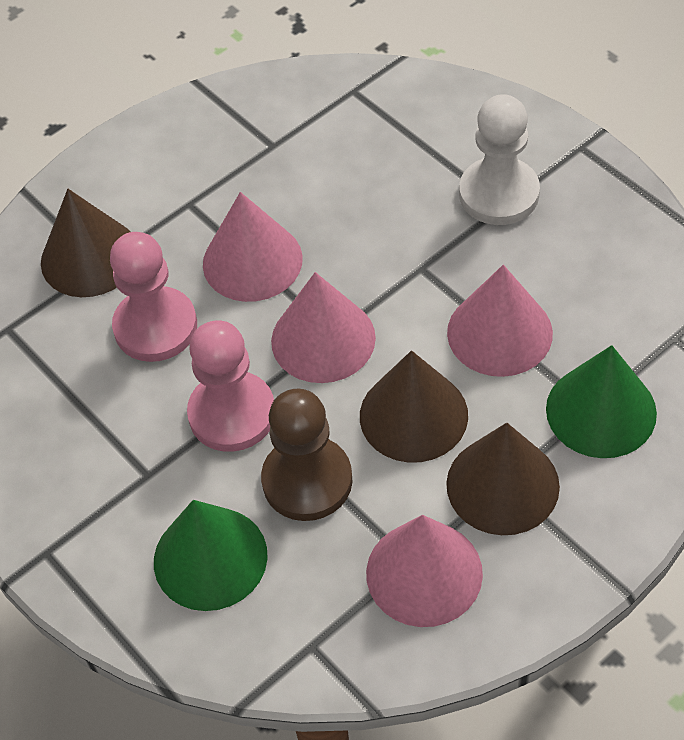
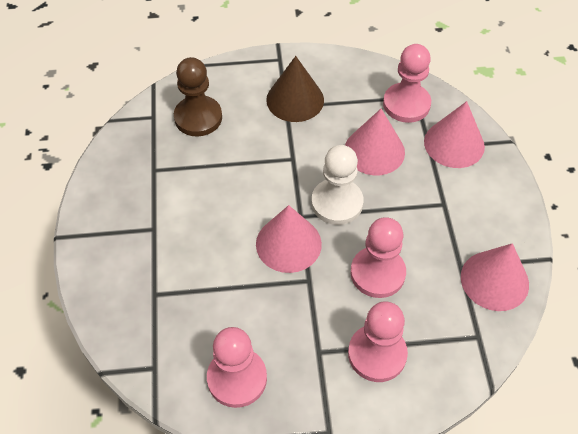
brown cone: 3 -> 1
green cone: 2 -> 0
pink pawn: 2 -> 4

